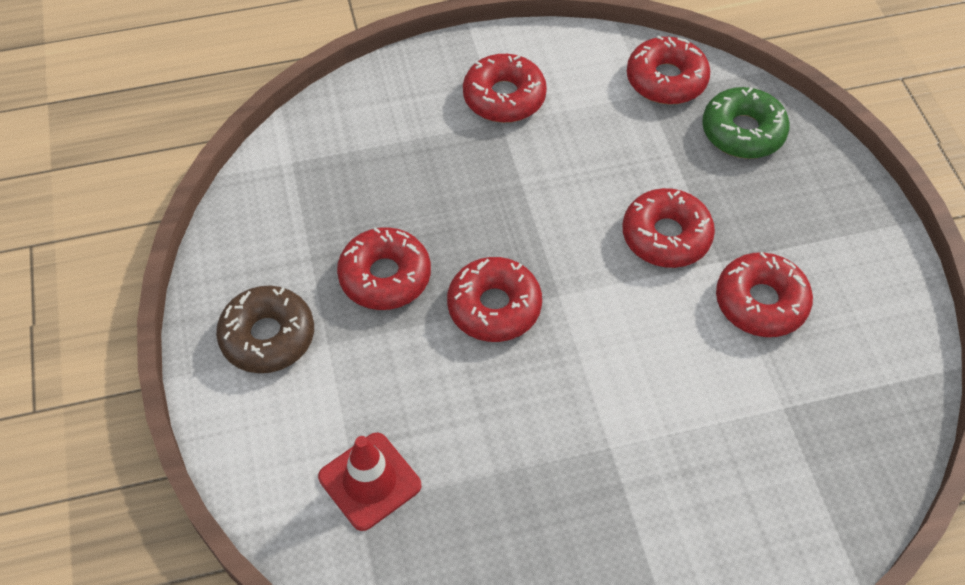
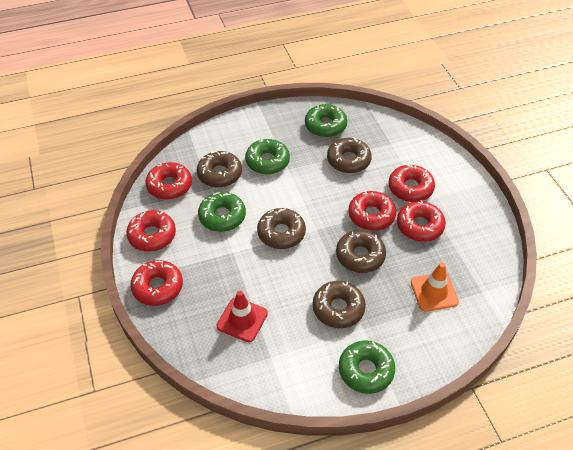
brown donut: 1 -> 5
green donut: 1 -> 4
orange traffic cone: 0 -> 1

